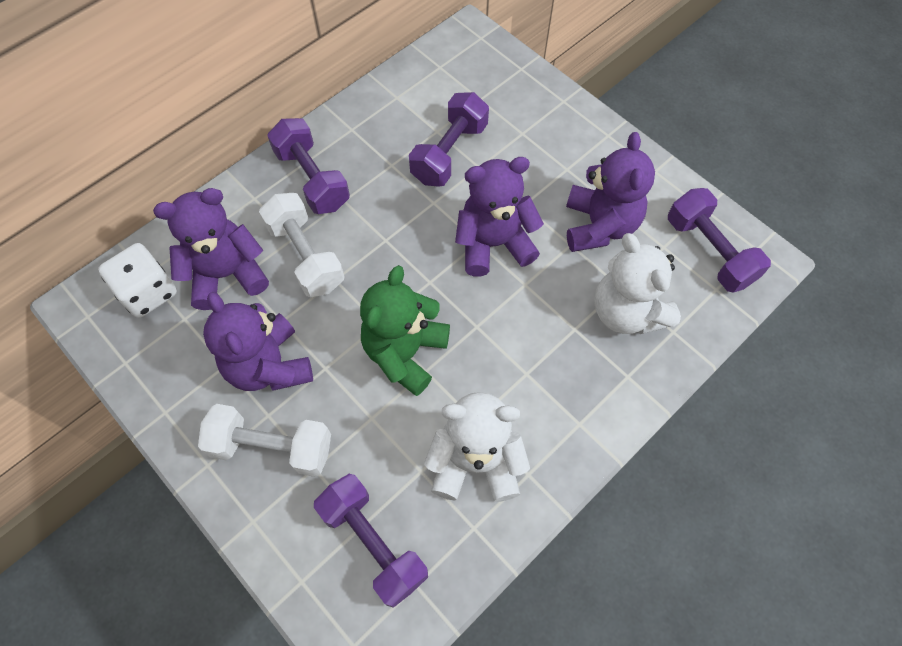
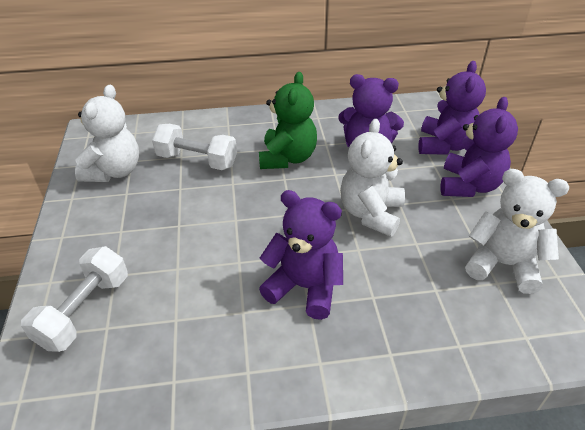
purple dumbbell: 4 -> 0
white dice: 1 -> 0
white teddy bear: 2 -> 3

